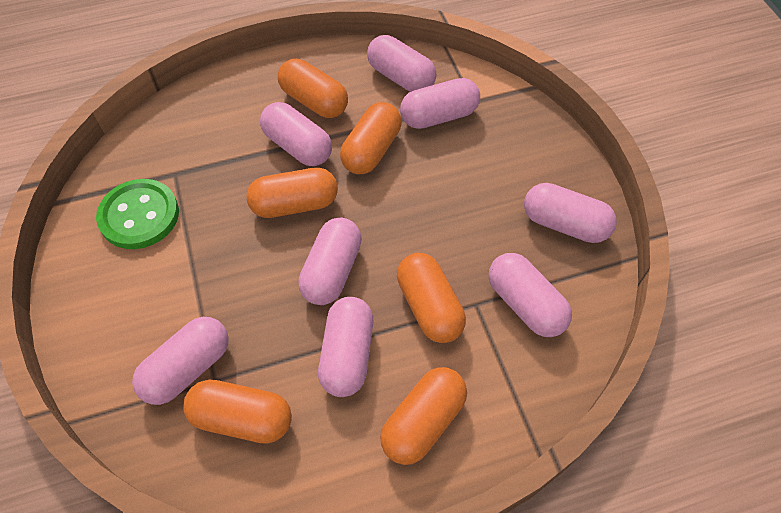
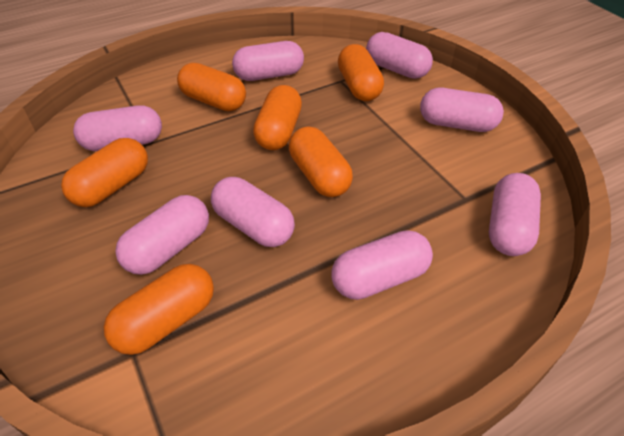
green button: 1 -> 0

